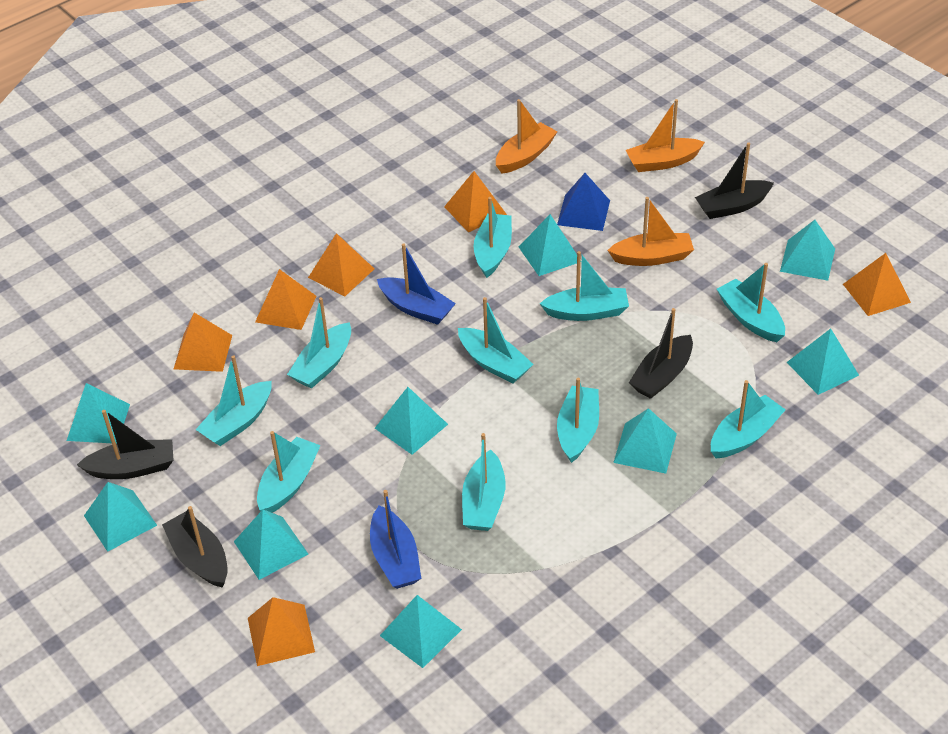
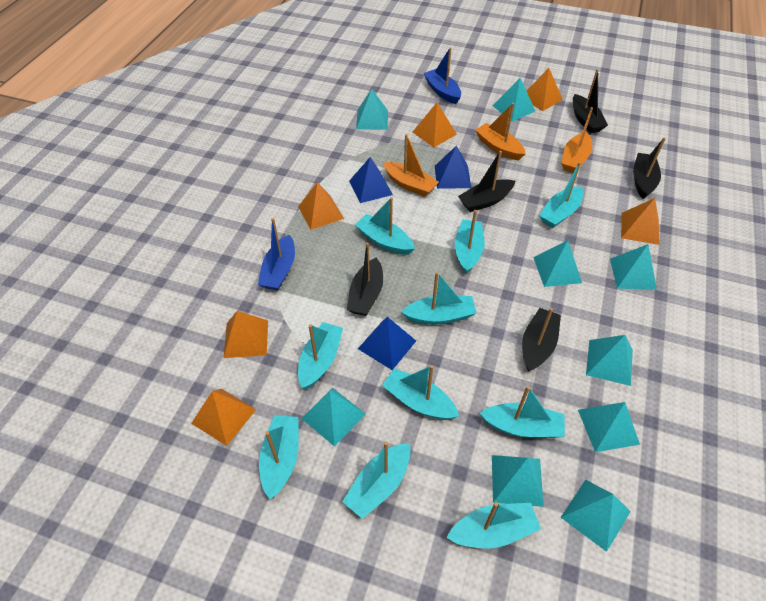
black boat: 4 -> 5
blue pyramid: 1 -> 3

